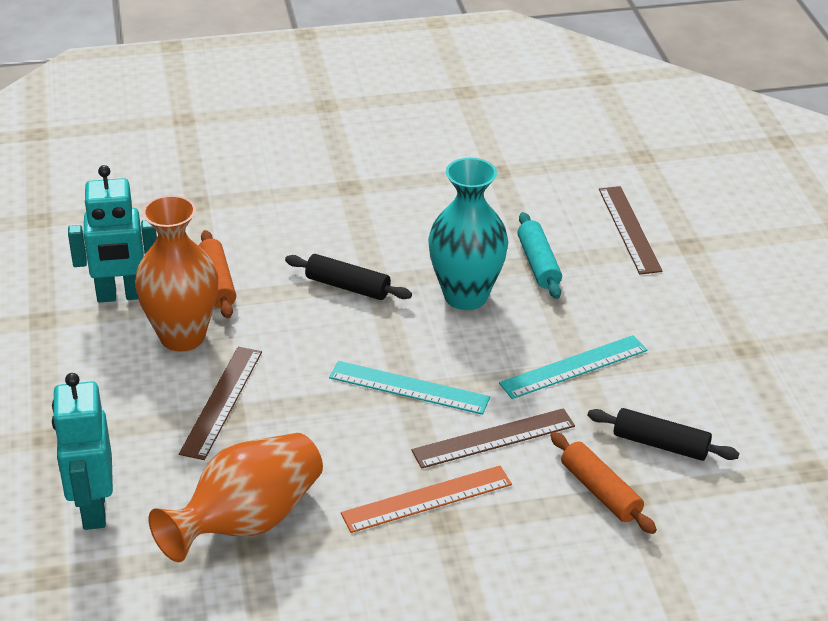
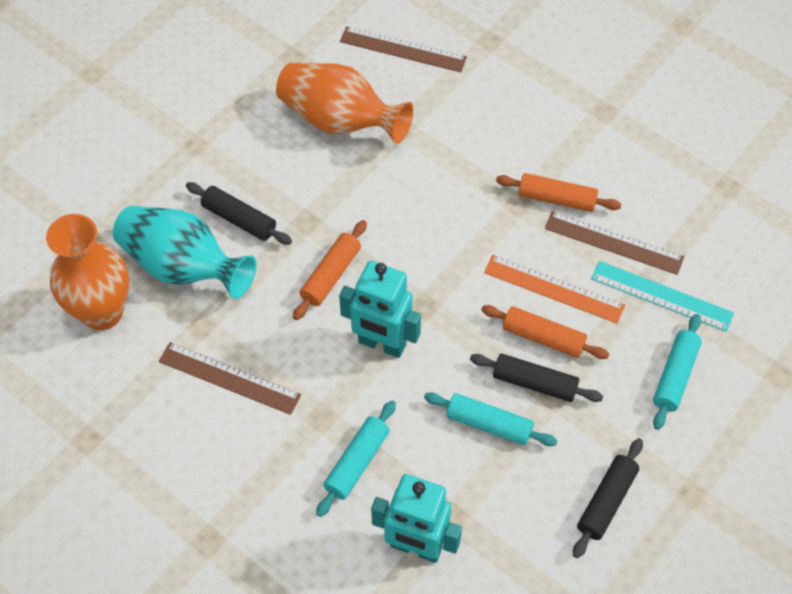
black rolling pin: 2 -> 3
orange rolling pin: 2 -> 3
turquoise rolling pin: 1 -> 3
turquoise ruler: 2 -> 1

